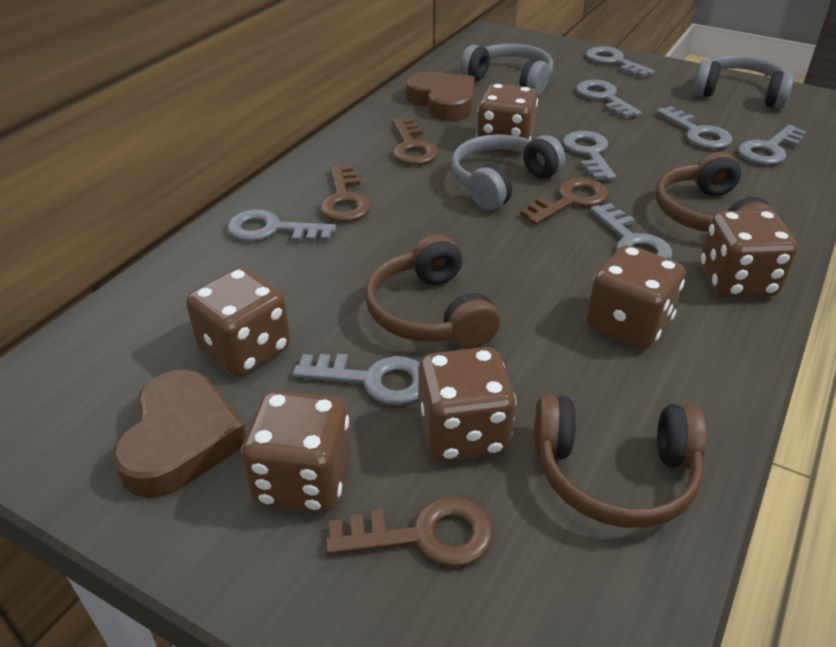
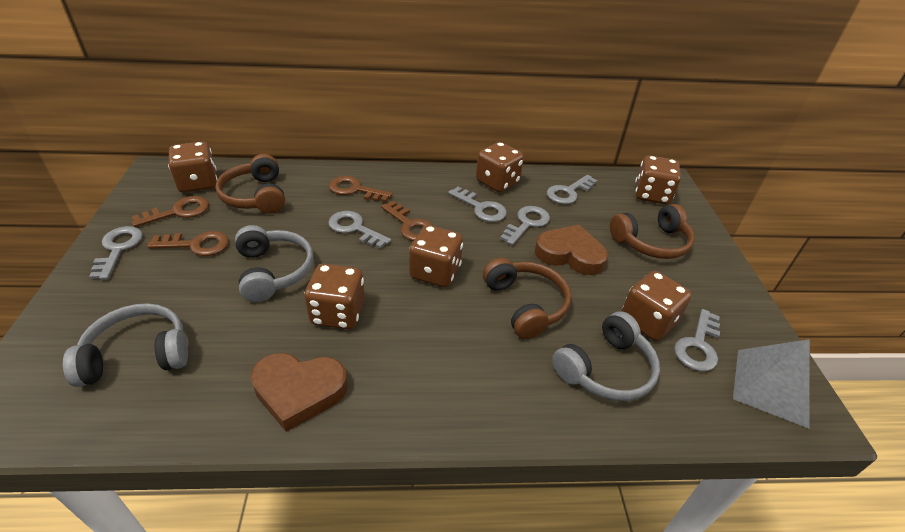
grey key: 8 -> 6
grey pyramid: 0 -> 1

